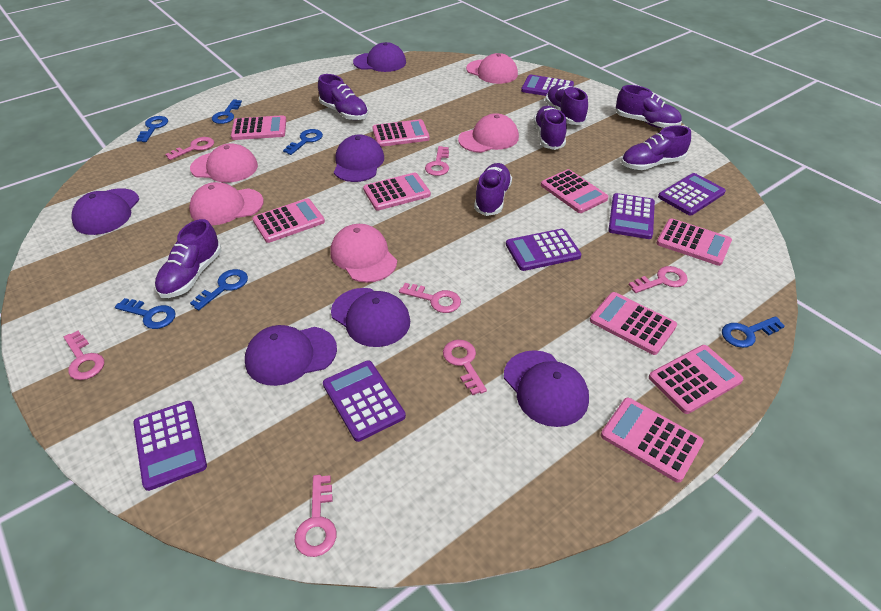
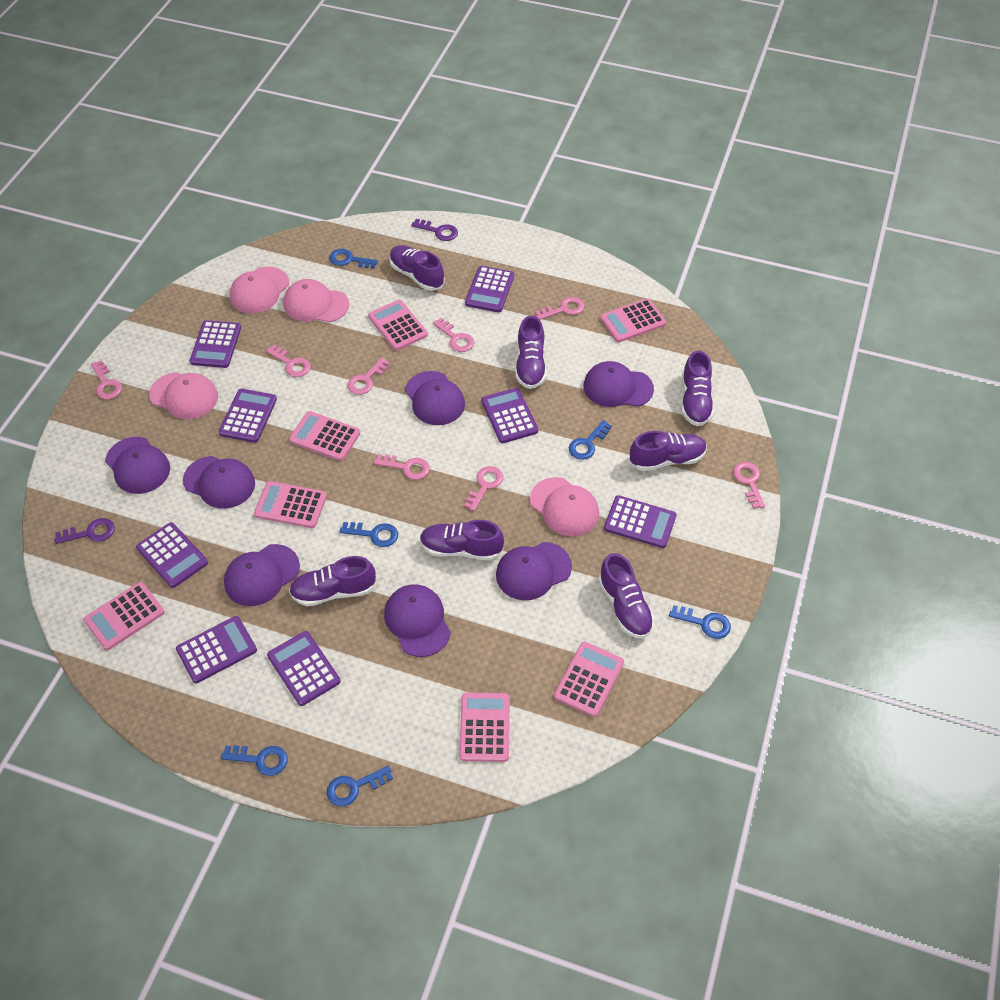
pink calculator: 9 -> 7
pink cap: 5 -> 4
pink key: 7 -> 8
purple calculator: 6 -> 8
purple cap: 6 -> 7
purple key: 0 -> 2

